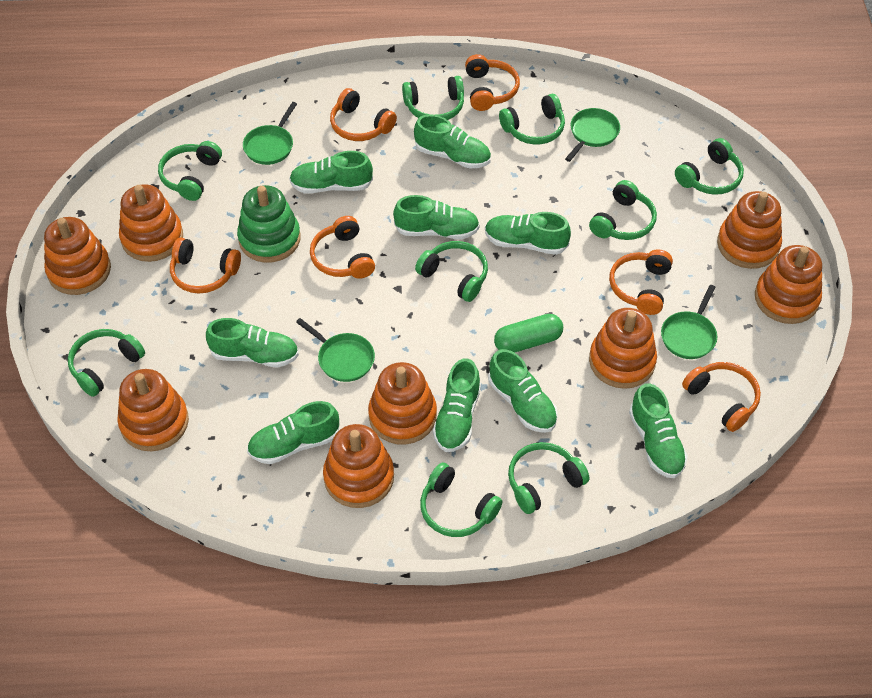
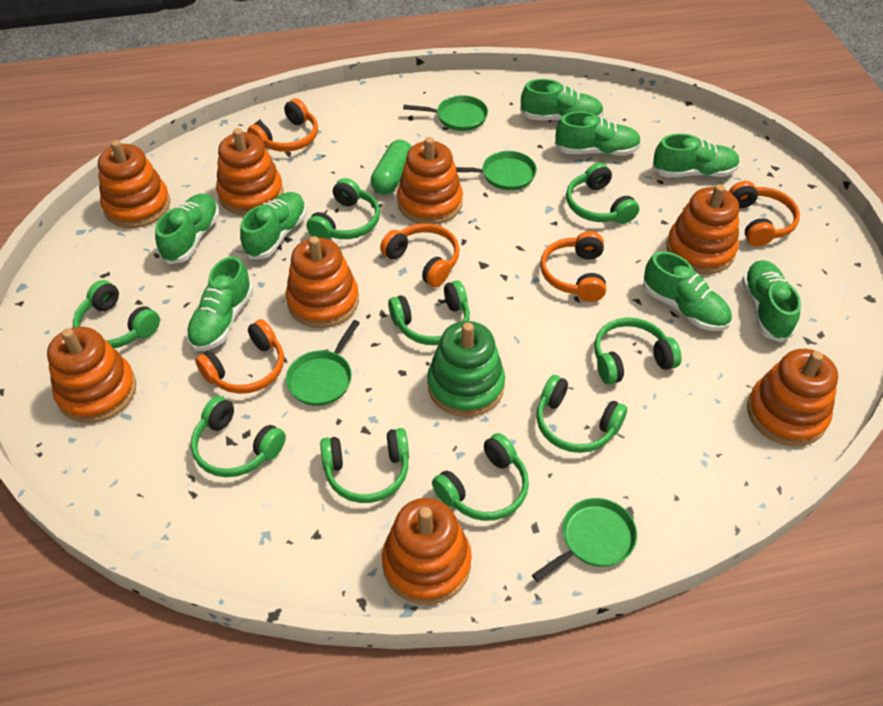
green shoe: 9 -> 8
orange headphones: 6 -> 5

